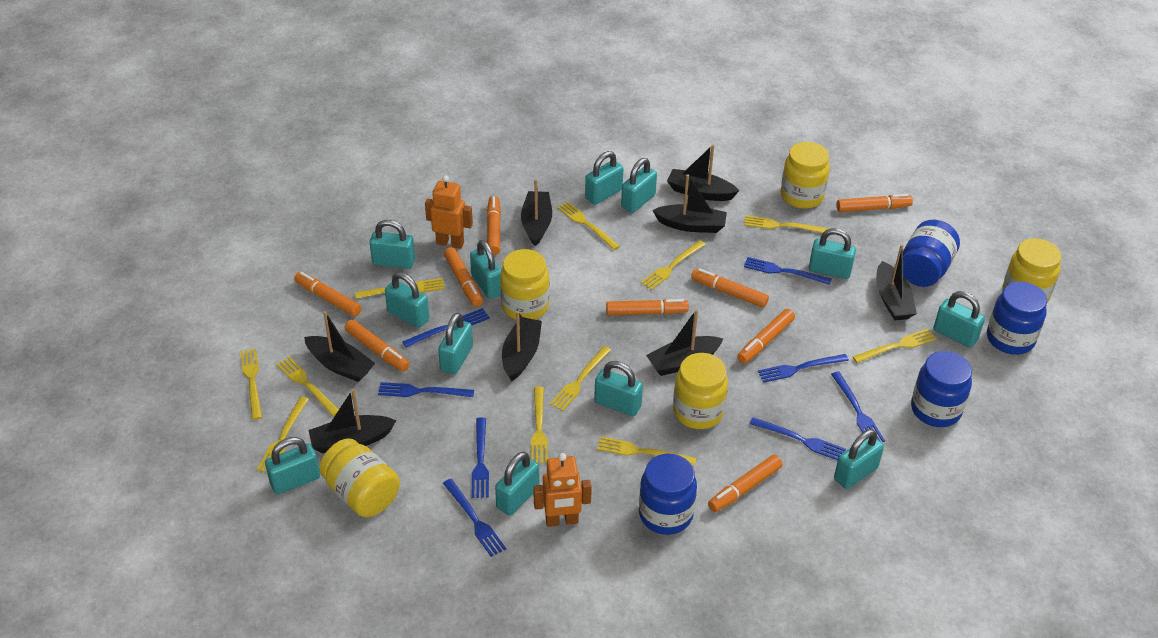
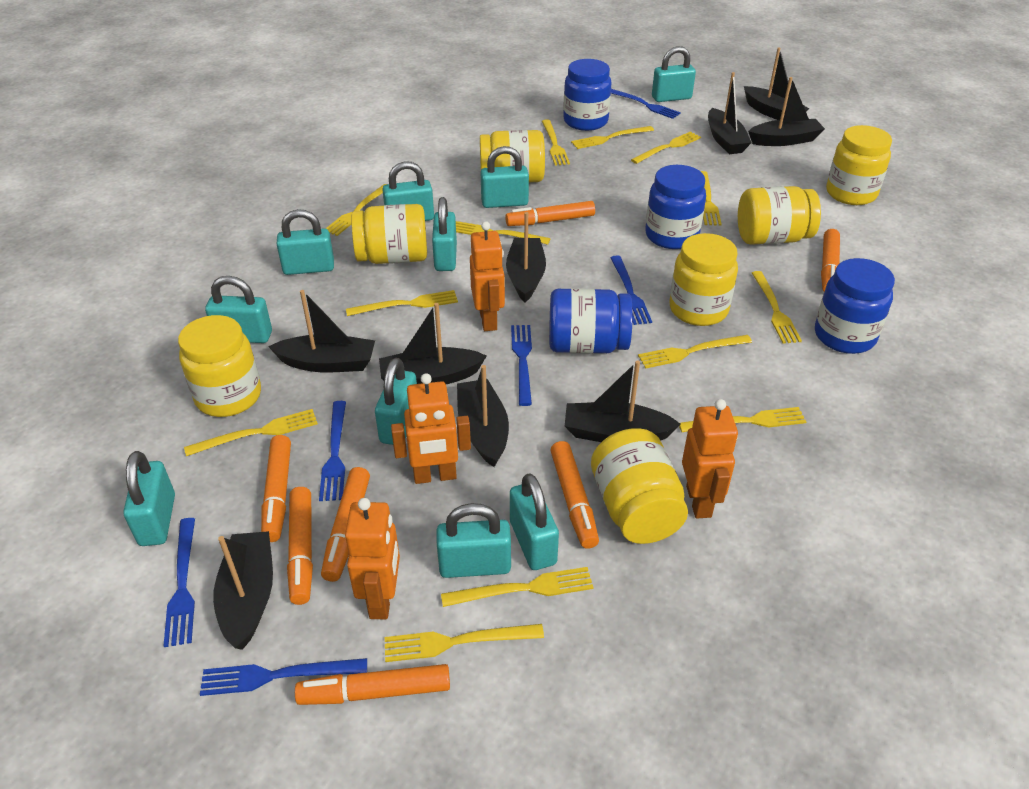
black boat: 8 -> 9
blue fork: 8 -> 6
orange marker: 9 -> 7
orange robot: 2 -> 4
turquoise padlock: 12 -> 10
yellow fork: 11 -> 13
yellow jar: 5 -> 7

